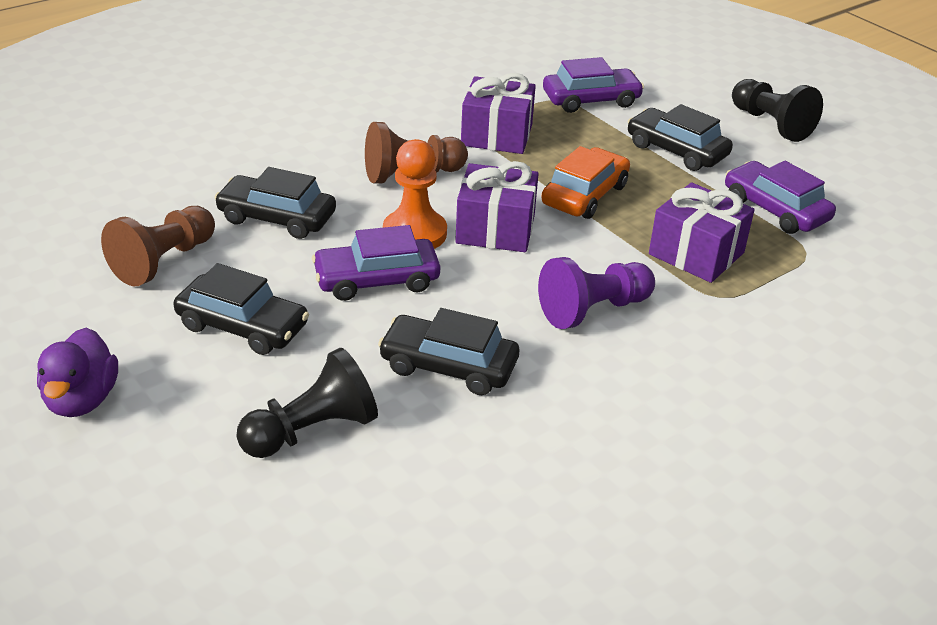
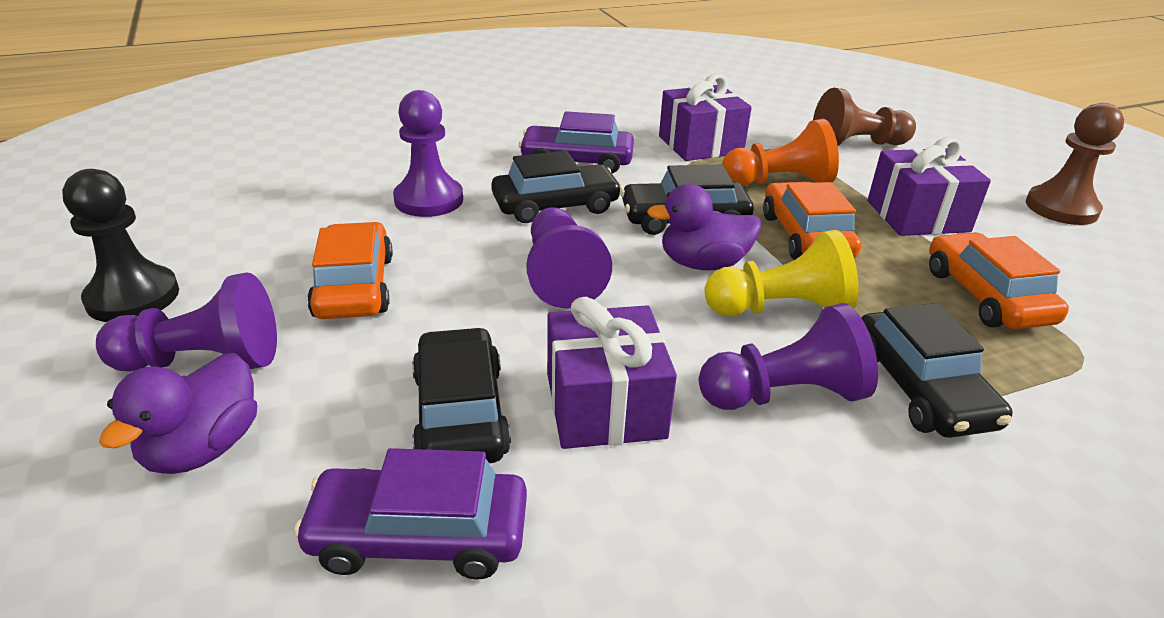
black pawn: 2 -> 1
orange car: 1 -> 3
purple car: 3 -> 2
purple duck: 1 -> 2
purple pawn: 1 -> 4
yellow pawn: 0 -> 1

